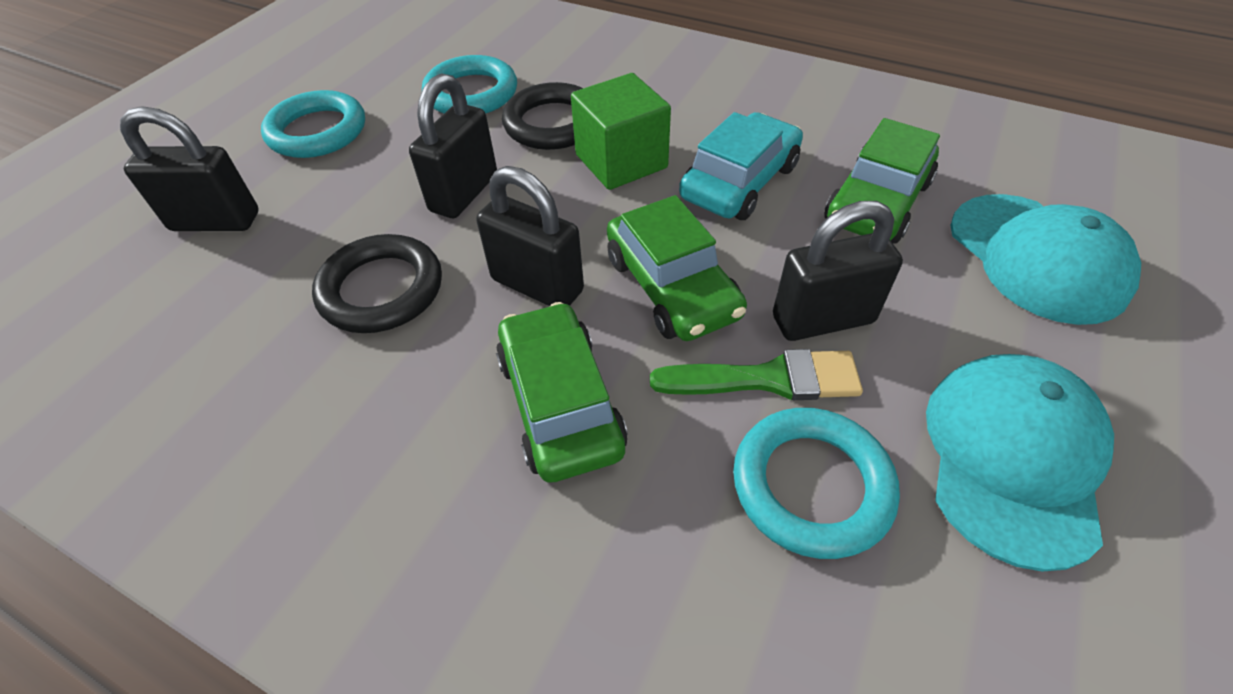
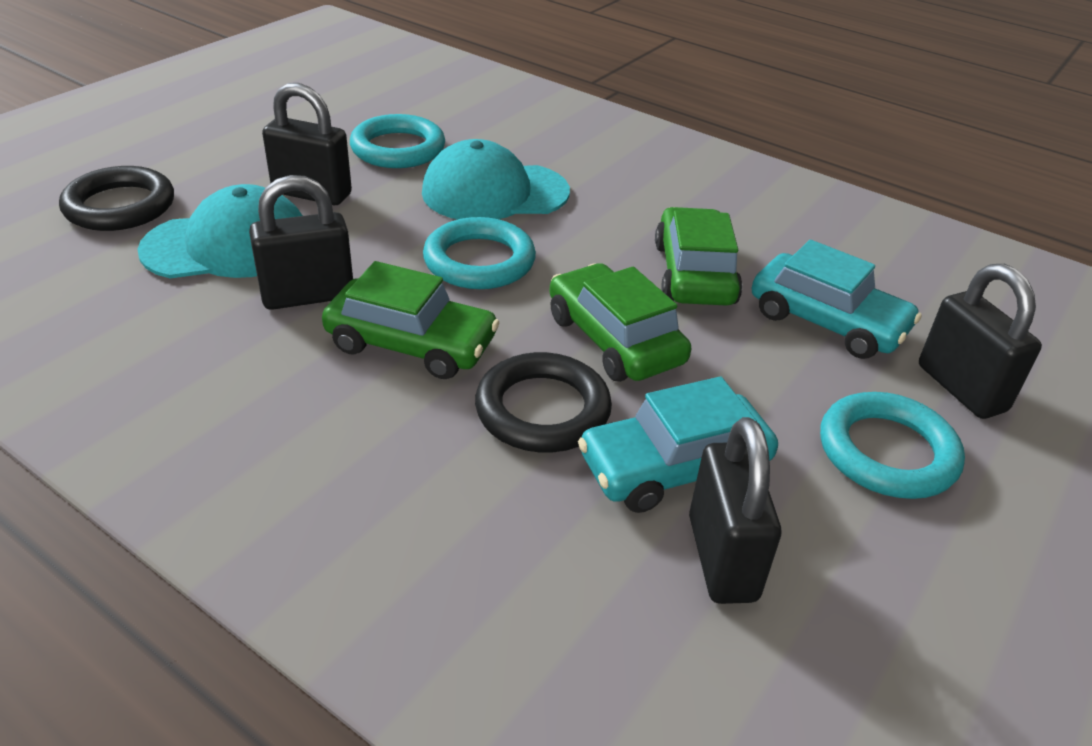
green brush: 1 -> 0
green cube: 1 -> 0
turquoise car: 1 -> 2

